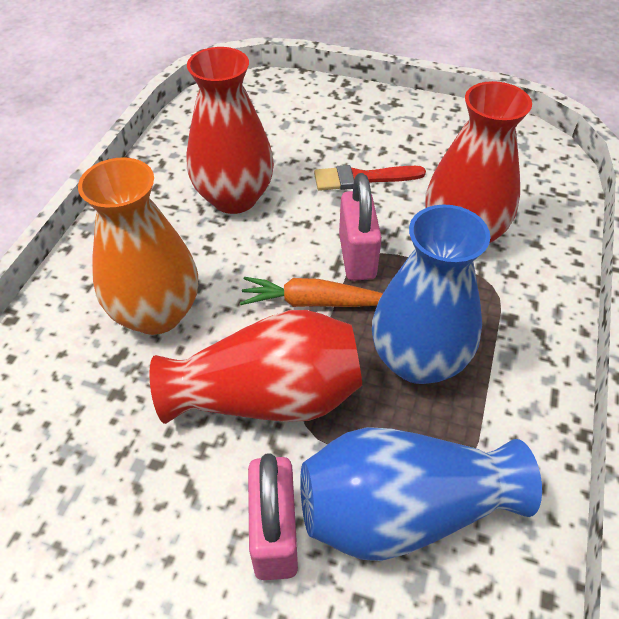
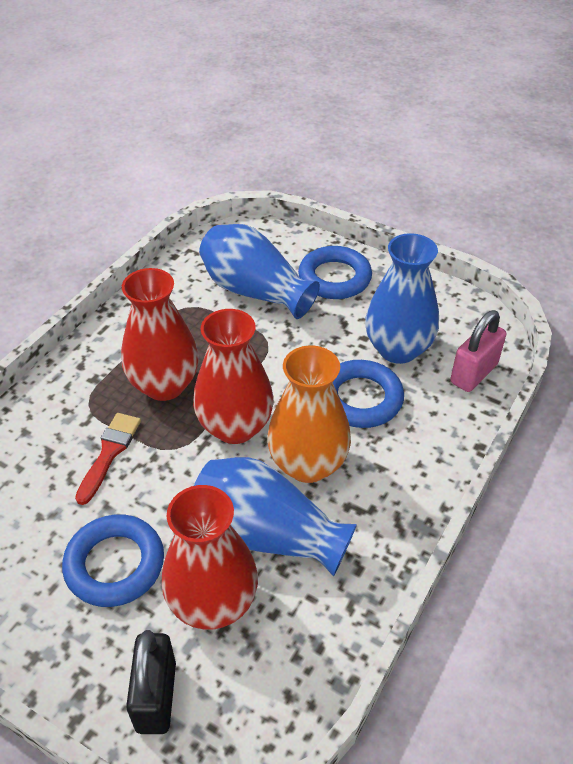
black padlock: 0 -> 1
blue ring: 0 -> 3
blue vase: 2 -> 3
orange carrot: 1 -> 0
pink padlock: 2 -> 1

